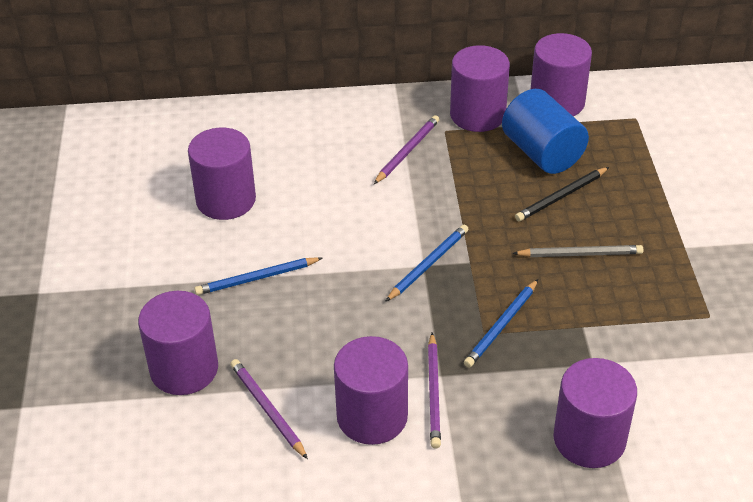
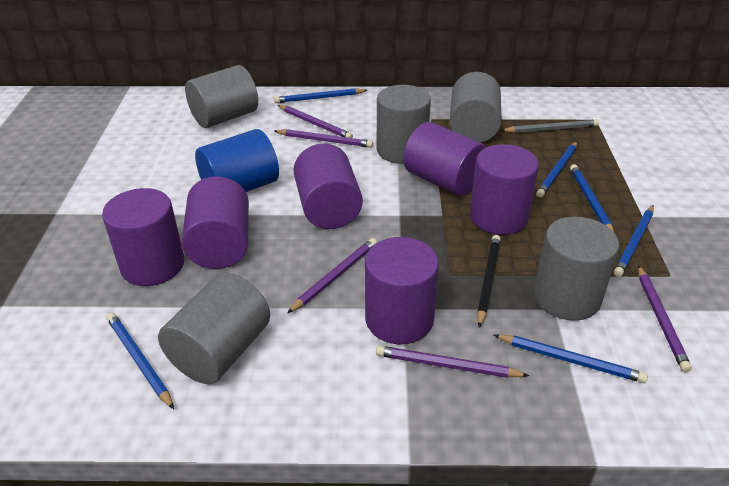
blue pencil: 3 -> 6
grey cylinder: 0 -> 5
purple pencil: 3 -> 5

